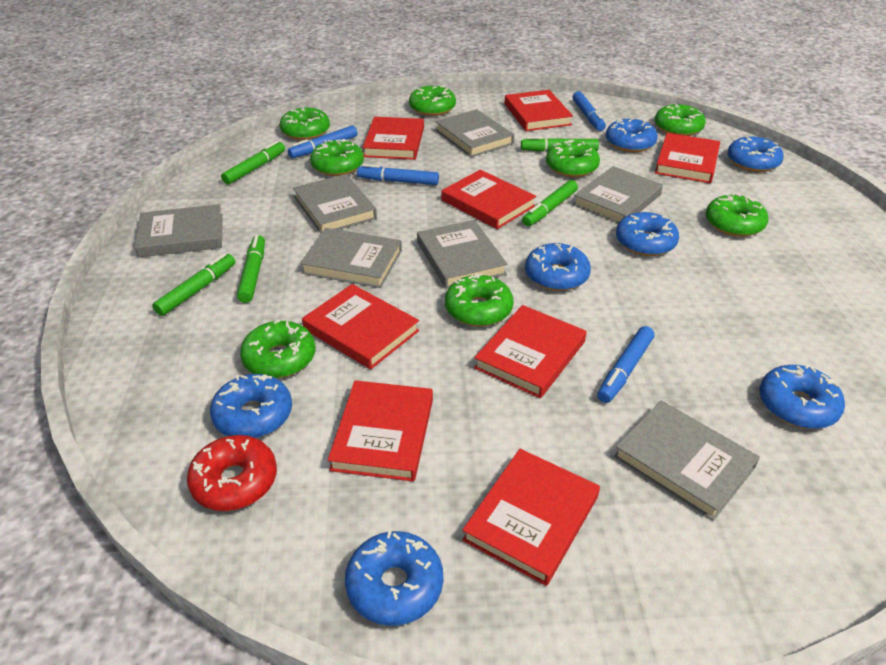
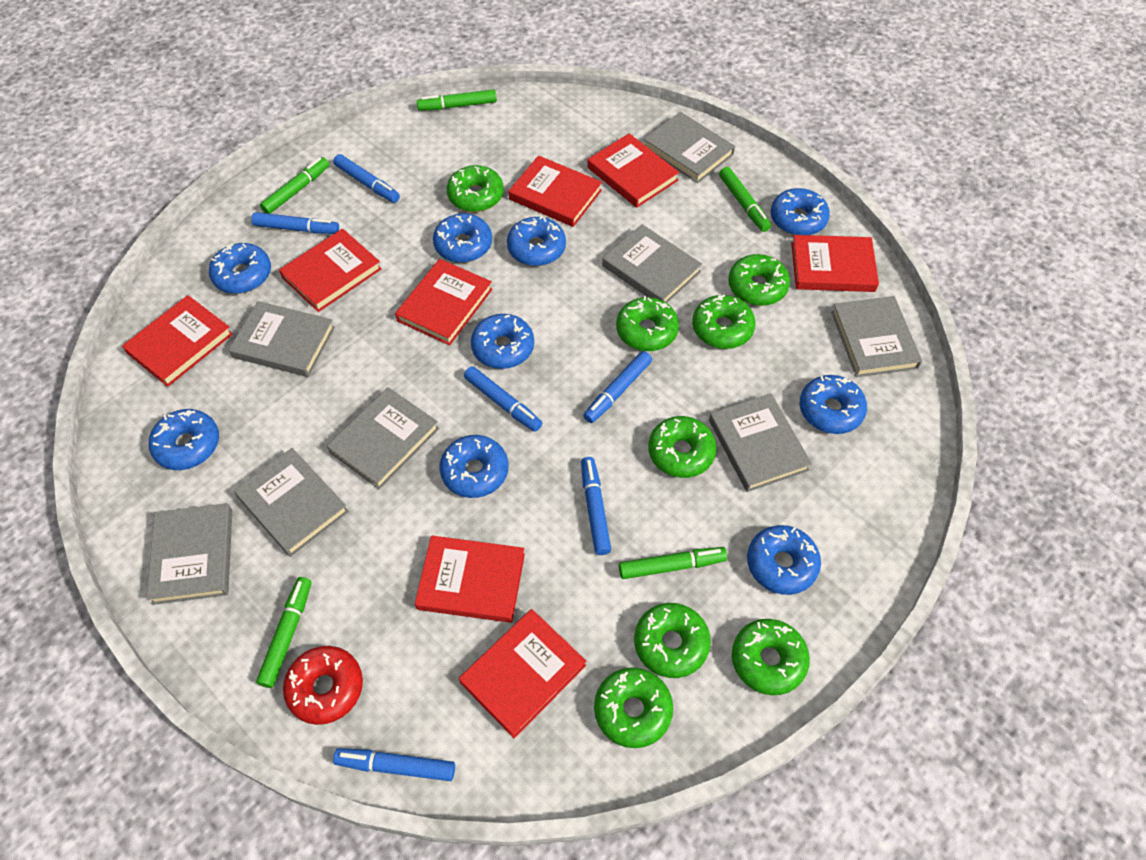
blue donut: 7 -> 9
blue marker: 4 -> 6
grey book: 7 -> 8

